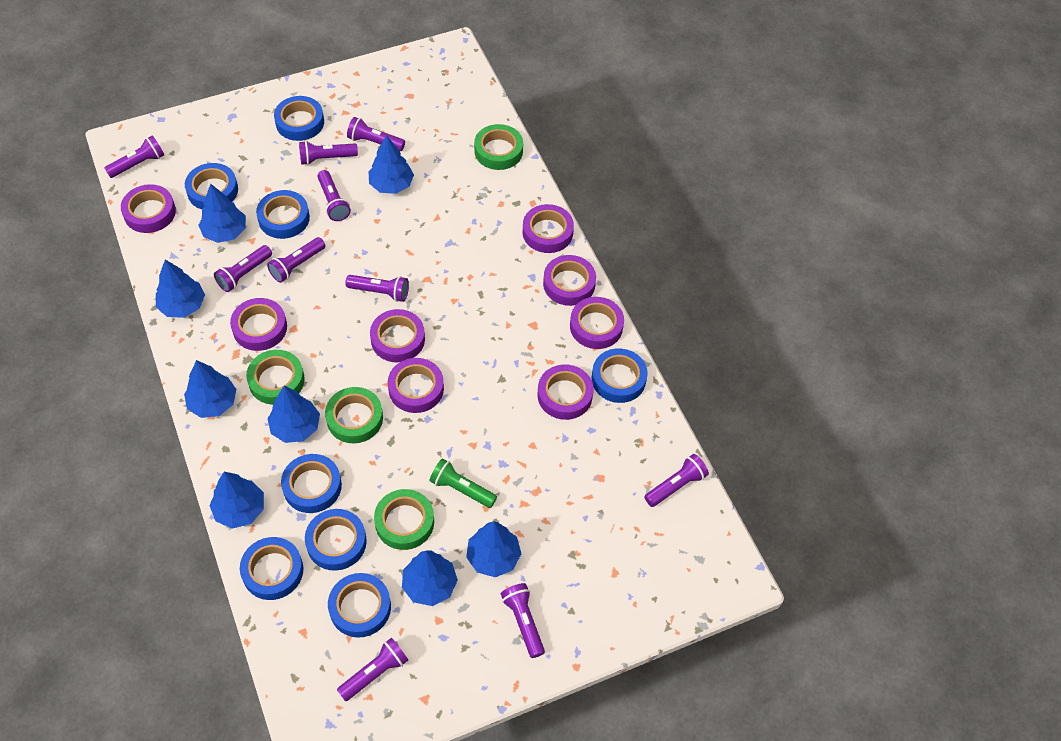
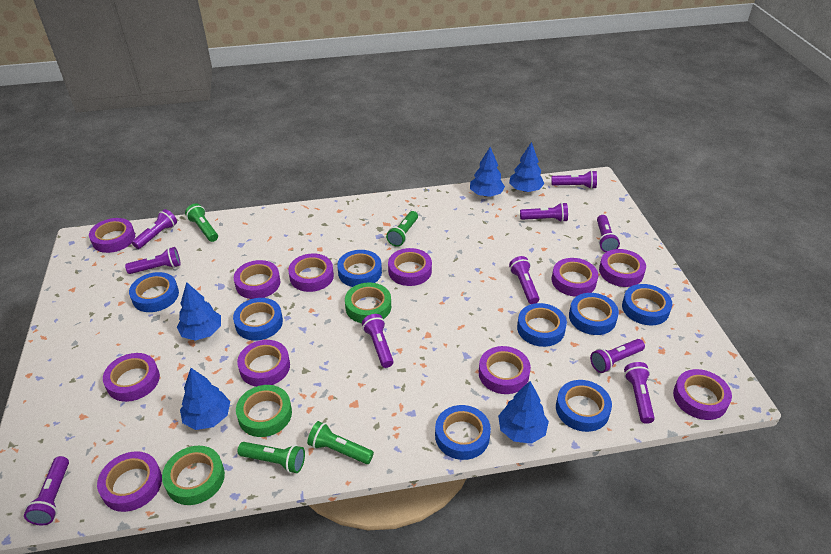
blue tree: 8 -> 5
green flashlight: 1 -> 4
green tape: 4 -> 3
purple tape: 8 -> 11

